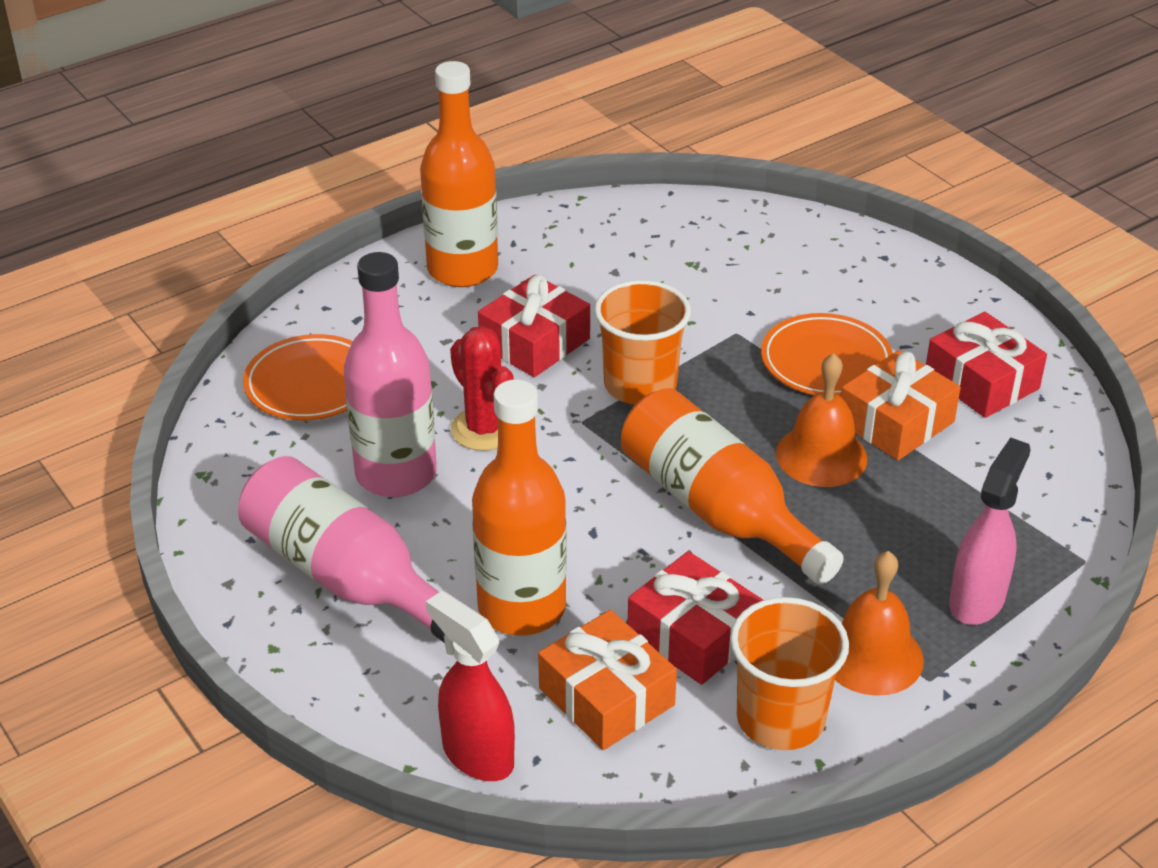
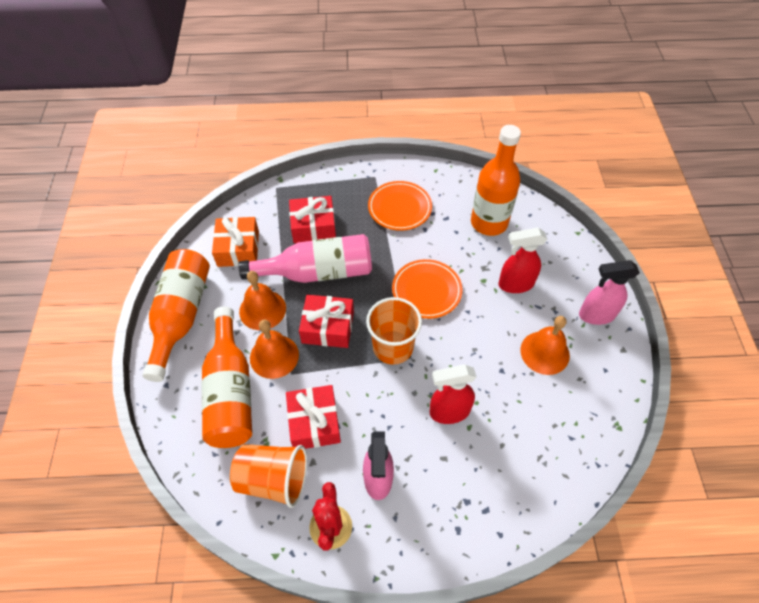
orange bell: 2 -> 3
orange gift: 2 -> 1
pink bottle: 2 -> 1
pink spray bottle: 1 -> 2
red spray bottle: 1 -> 2

